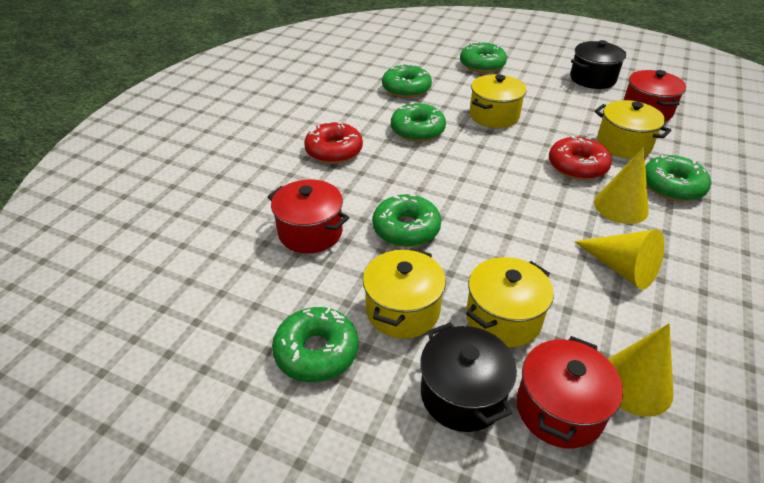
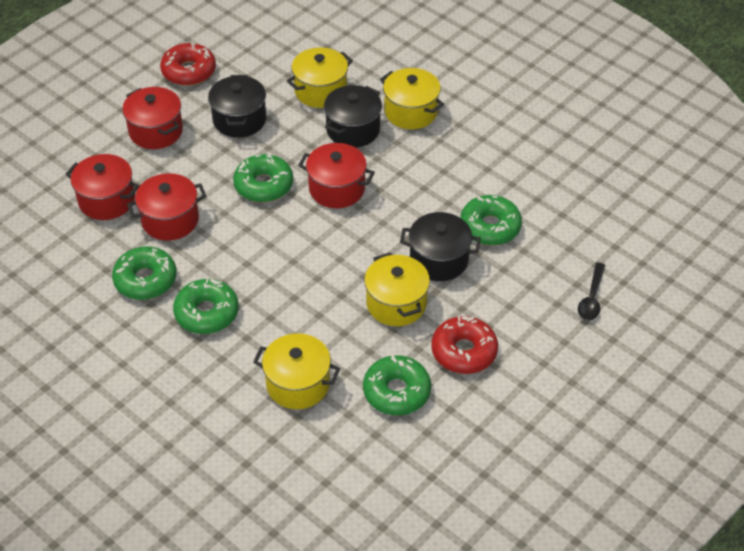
black pot: 2 -> 3
black spoon: 0 -> 1
green donut: 6 -> 5
red pot: 3 -> 4
yellow cone: 3 -> 0

